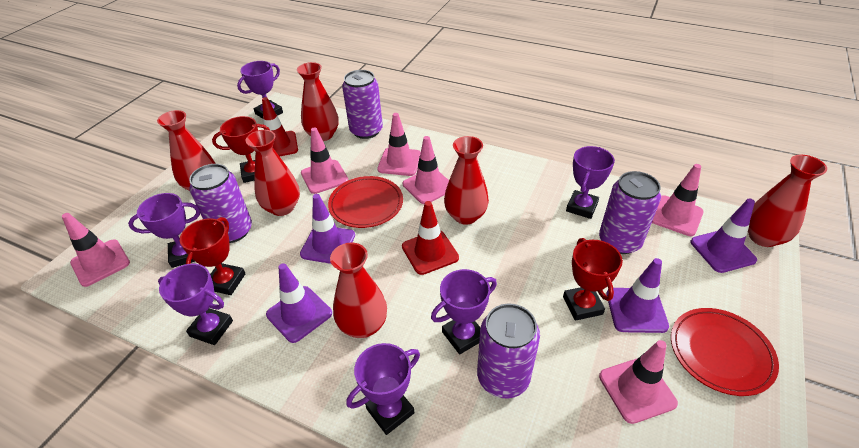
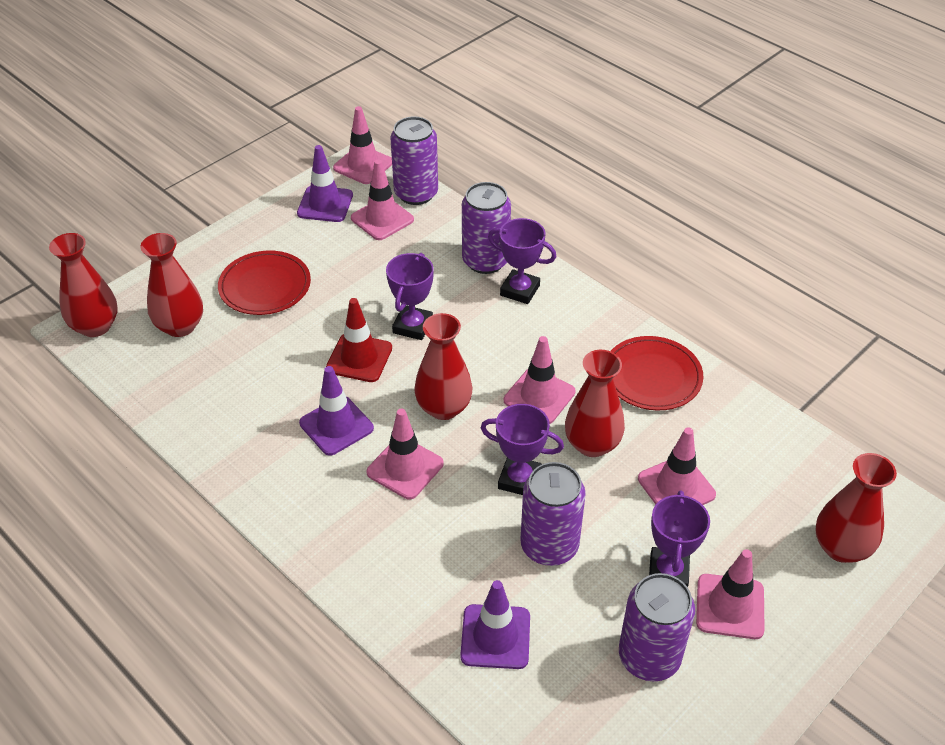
purple traffic cone: 4 -> 3
purple trophy: 6 -> 4
red traffic cone: 2 -> 1
red trophy: 3 -> 0
red vase: 6 -> 5

